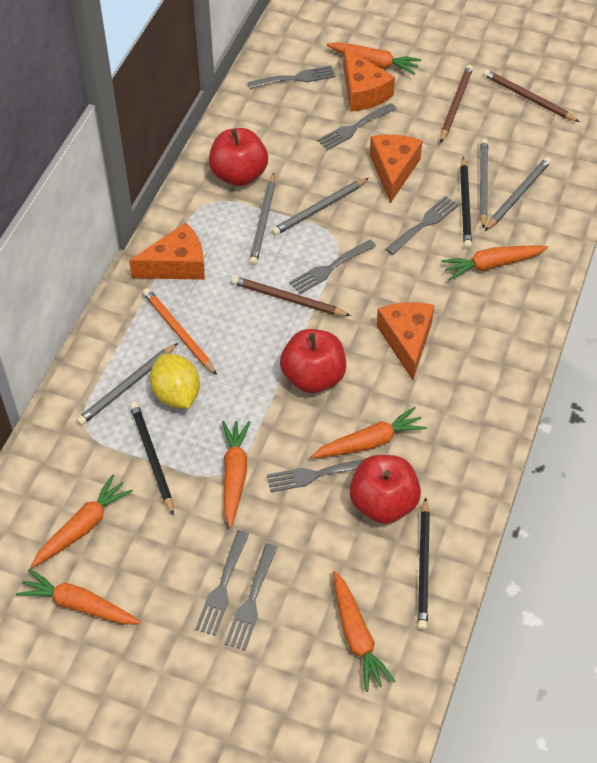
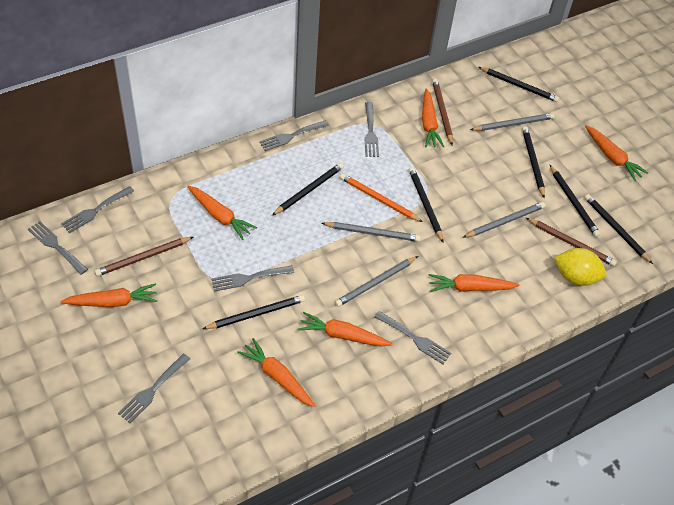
black pencil: 3 -> 7
grey pencil: 5 -> 4
orange cheese: 4 -> 0
red apple: 3 -> 0

